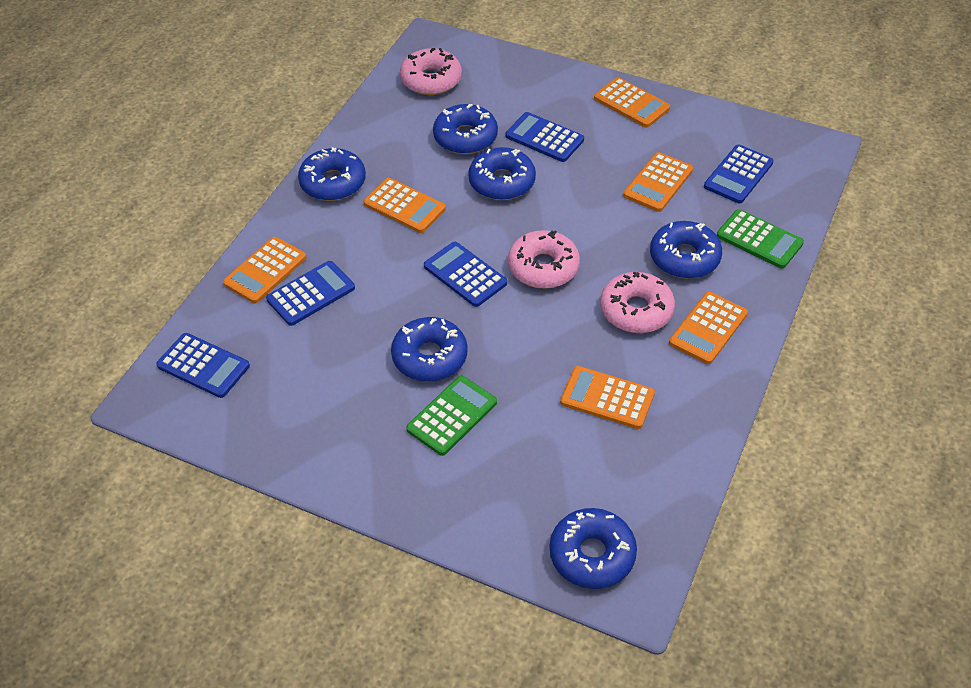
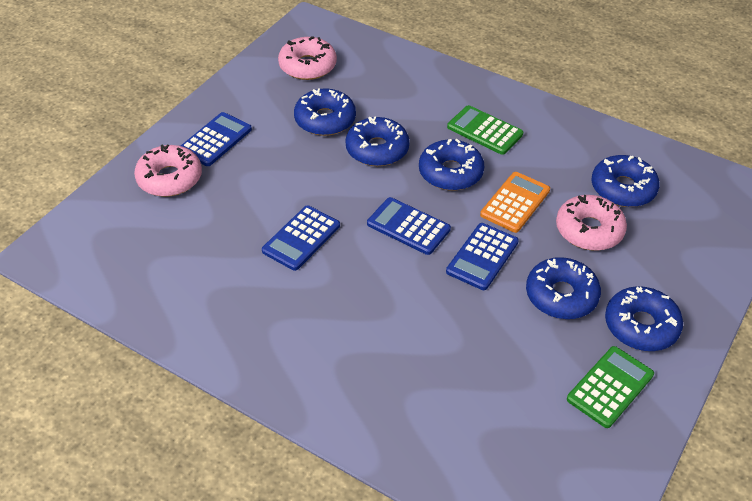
blue calculator: 5 -> 4
orange calculator: 6 -> 1

